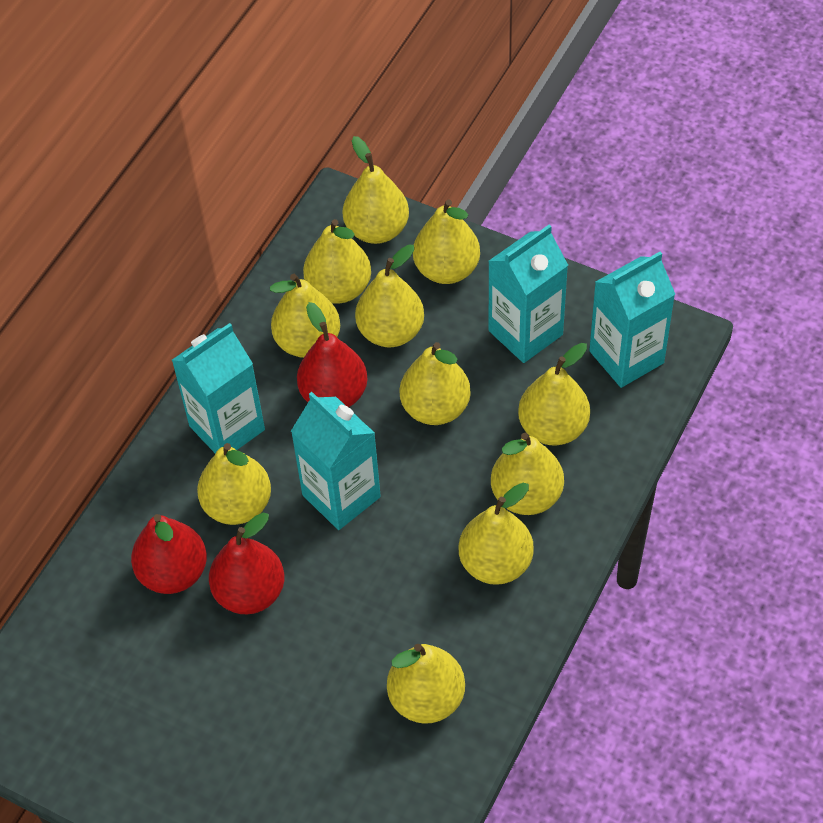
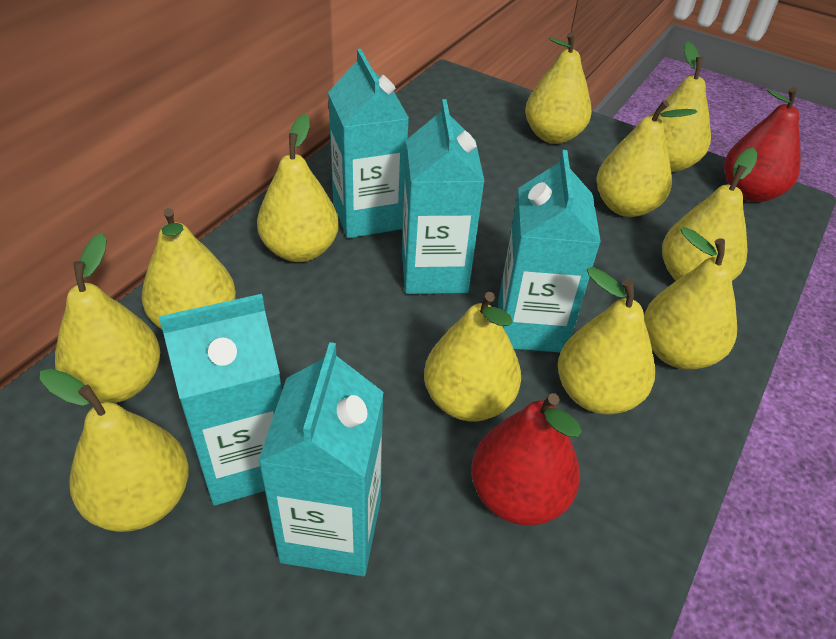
red pear: 3 -> 2
turquoise carton: 4 -> 5

